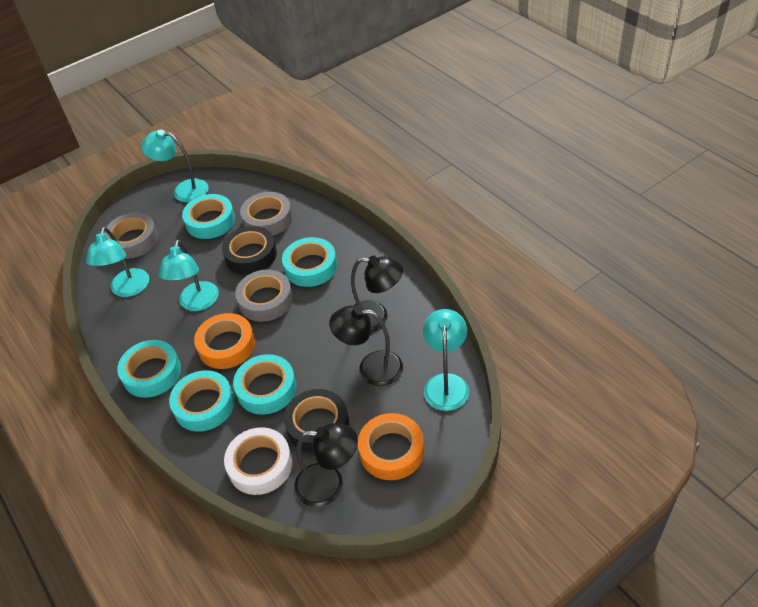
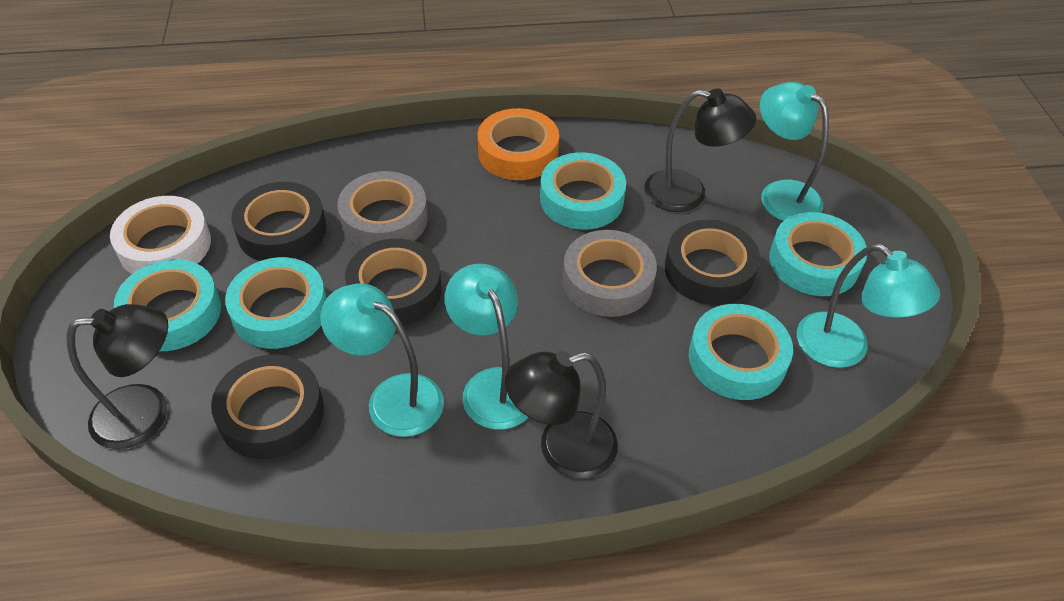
black tape: 2 -> 4
grey tape: 3 -> 2
orange tape: 2 -> 1

